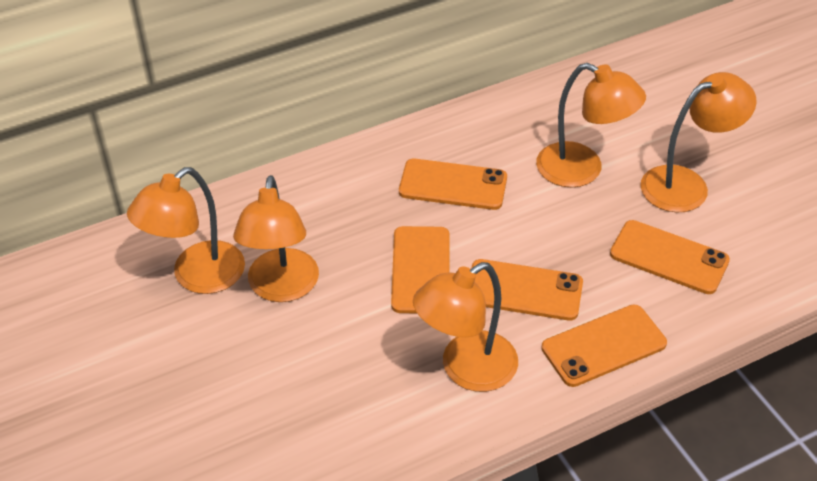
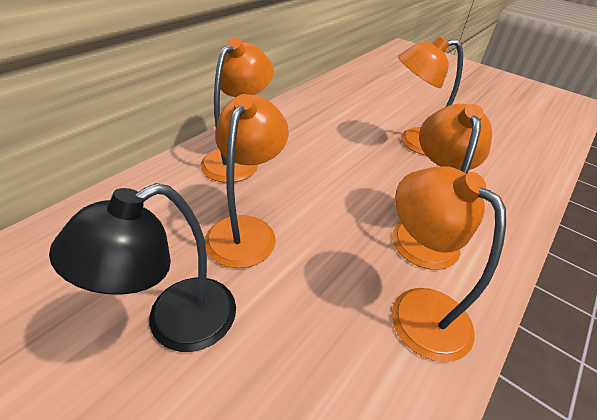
black lamp: 0 -> 1
orange phone: 5 -> 0

